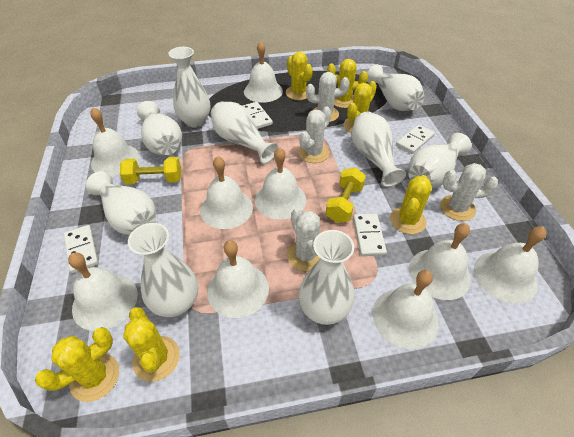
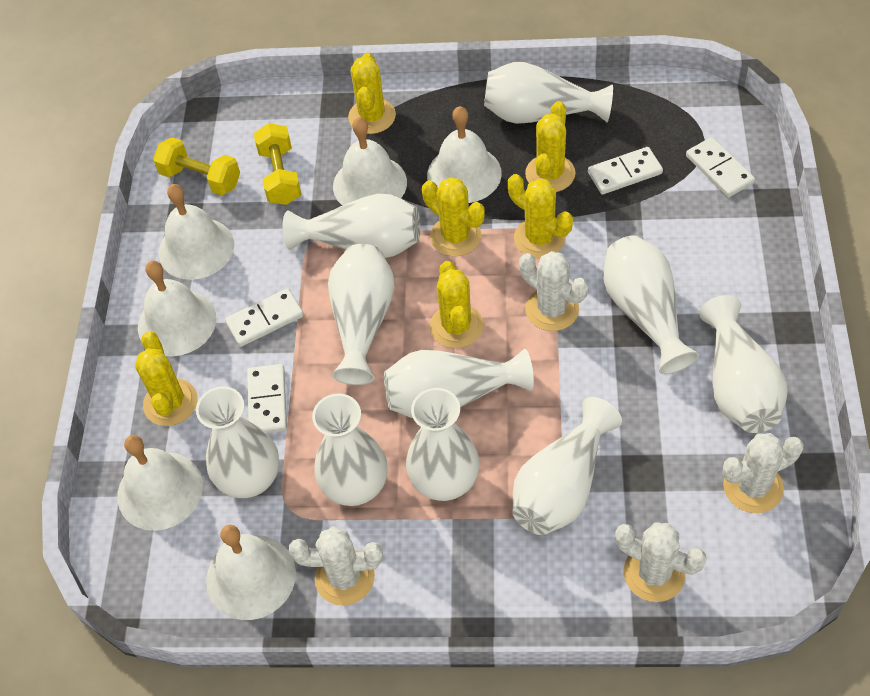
white bell: 9 -> 6
white vase: 9 -> 10

